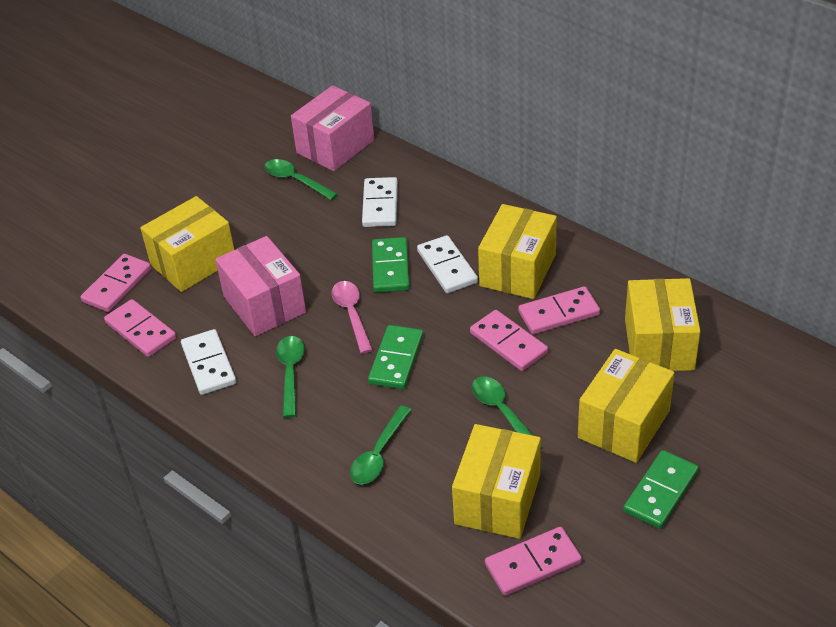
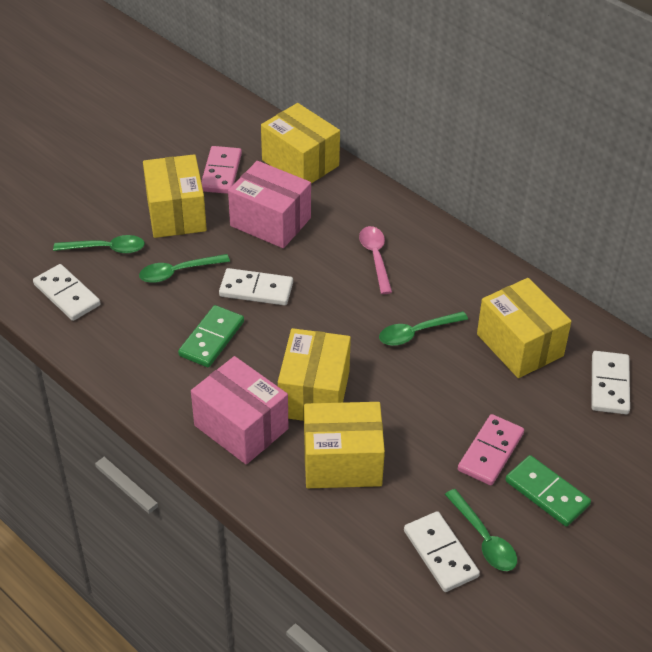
green domino: 3 -> 2
pink domino: 5 -> 2
white domino: 3 -> 4

